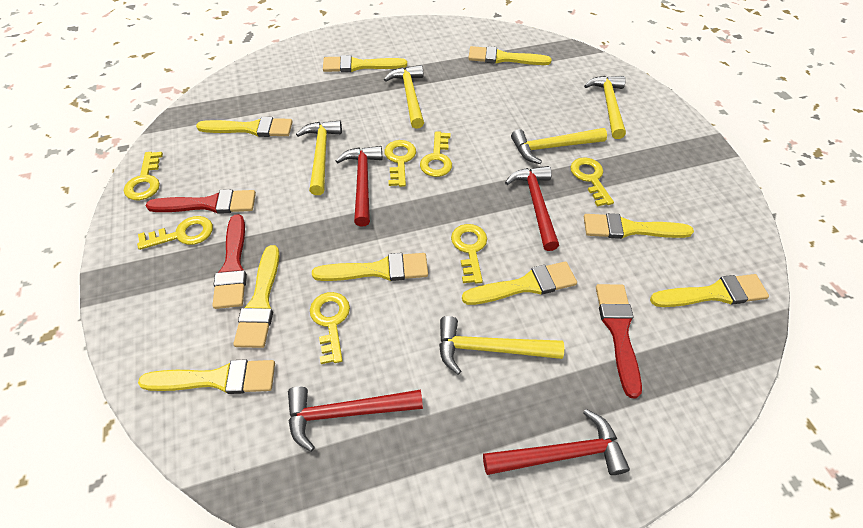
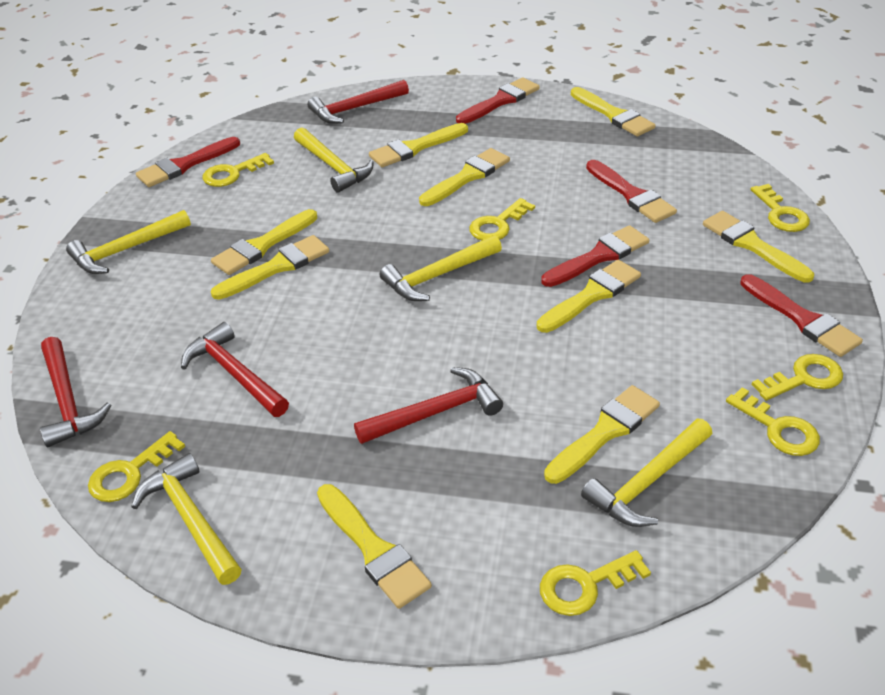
red brush: 3 -> 5

